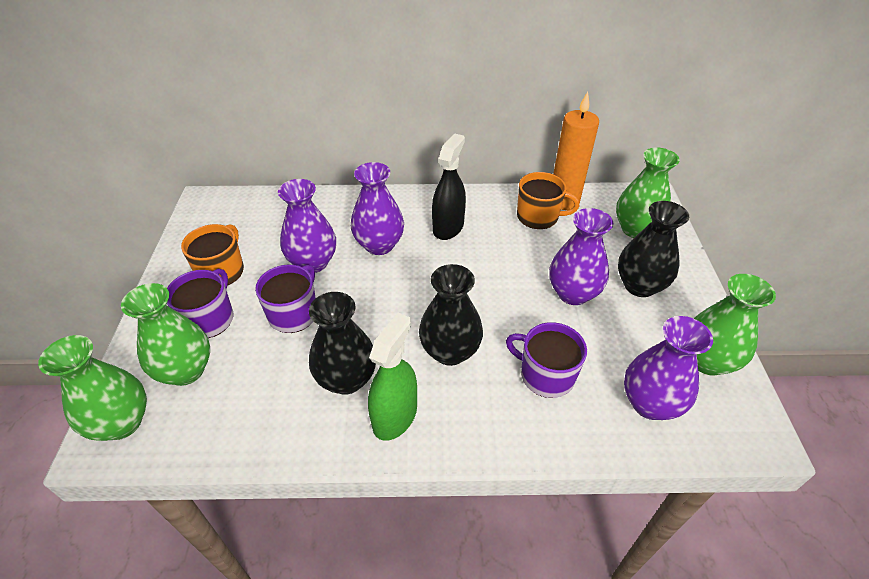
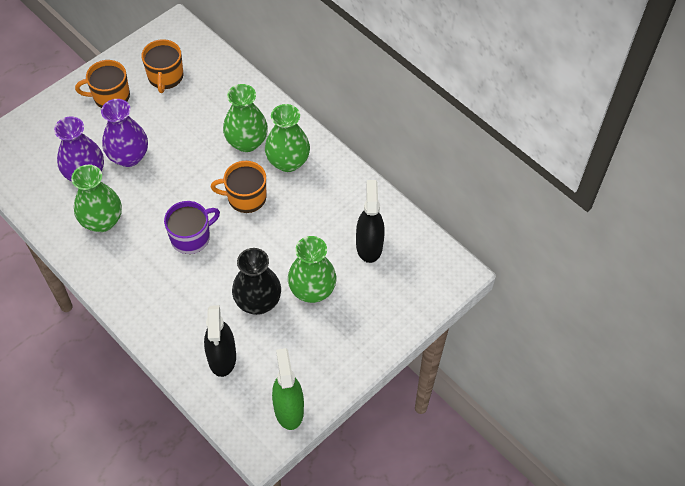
black spray bottle: 1 -> 2
black vase: 3 -> 1
orange candle: 1 -> 0
orange mug: 2 -> 3
purple mug: 3 -> 1
purple vase: 4 -> 2

